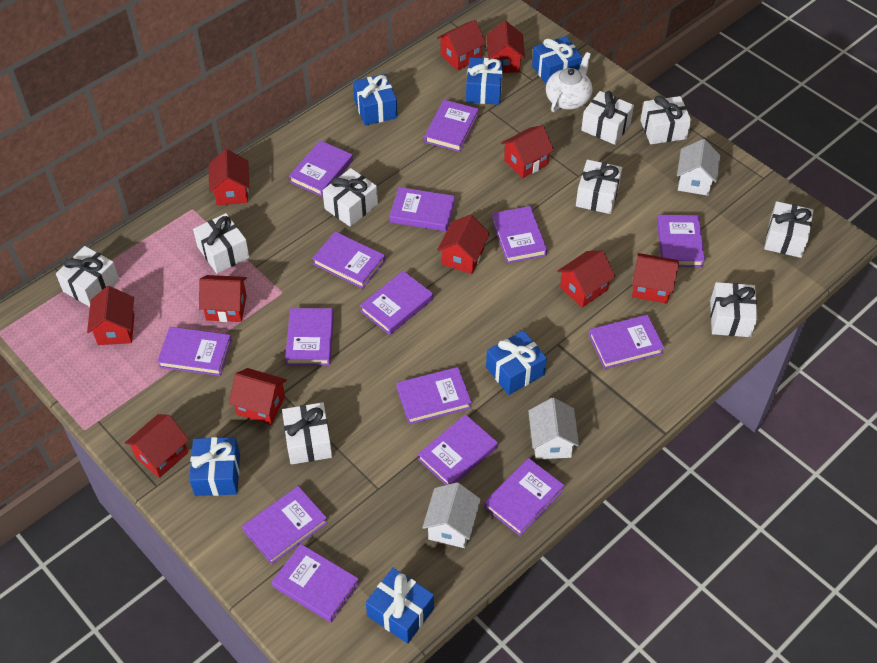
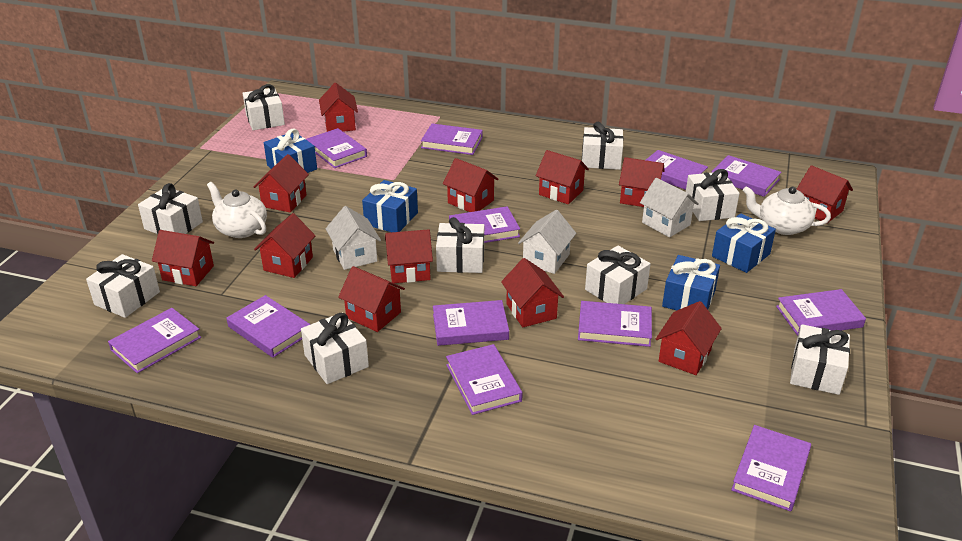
blue gift: 6 -> 4
purple book: 15 -> 12
red house: 11 -> 12
white teapot: 1 -> 2

